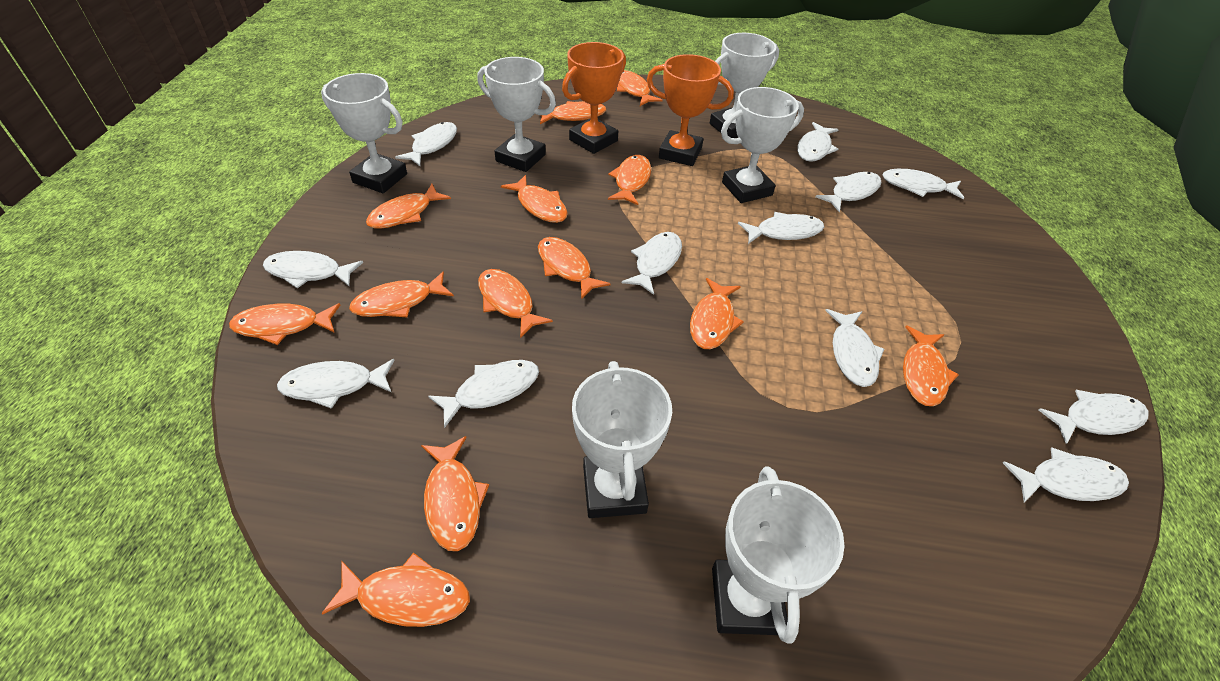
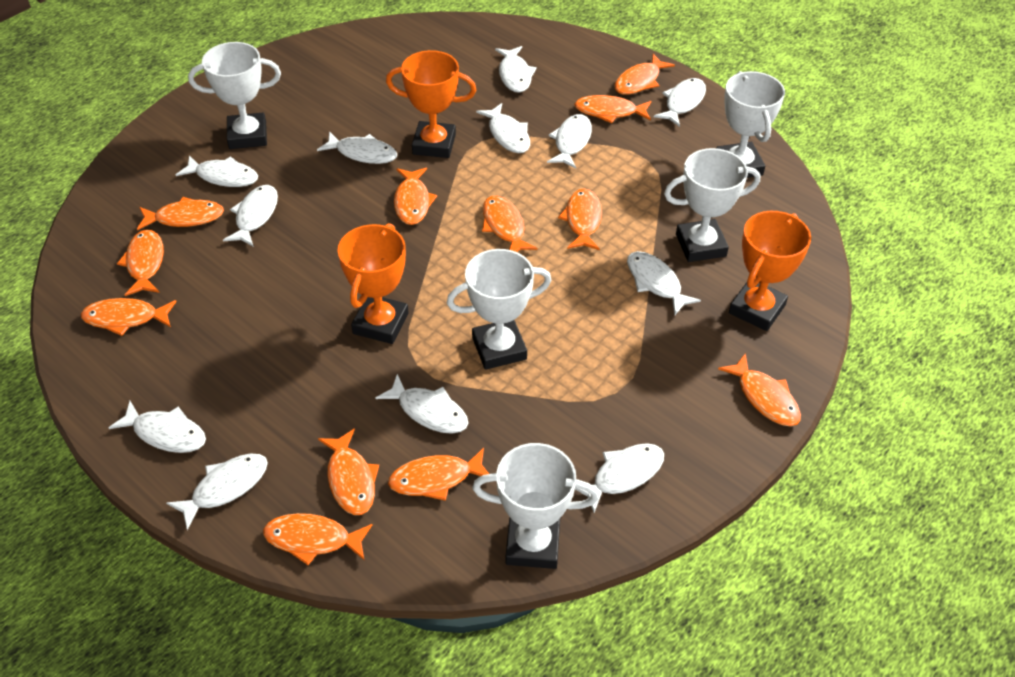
orange fish: 13 -> 12
orange trophy: 2 -> 3
white trophy: 6 -> 5

